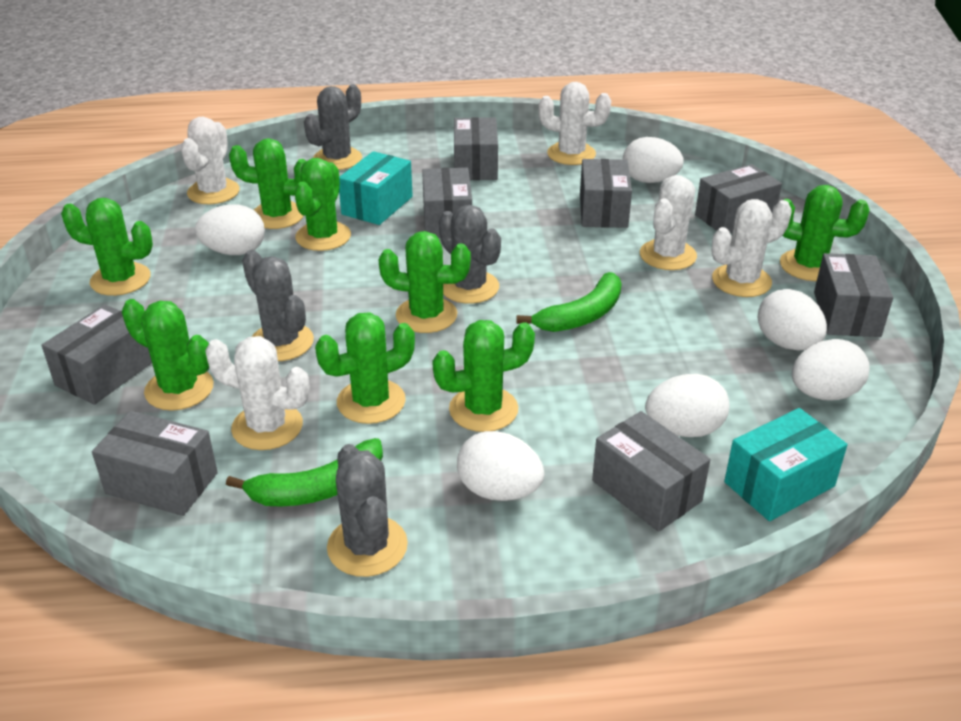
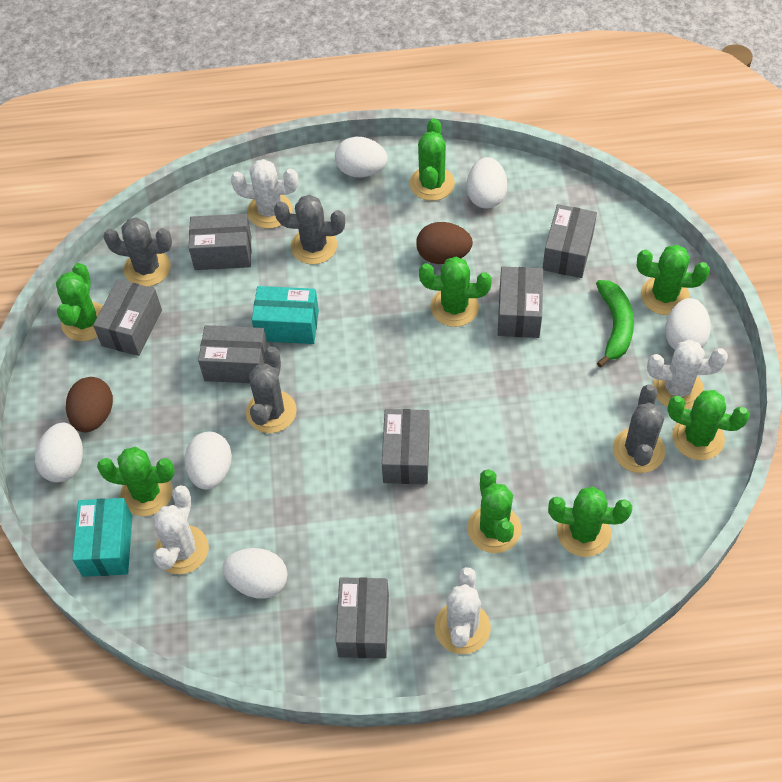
brown egg: 0 -> 2
green banana: 2 -> 1
grey box: 8 -> 7
white cactus: 5 -> 4

